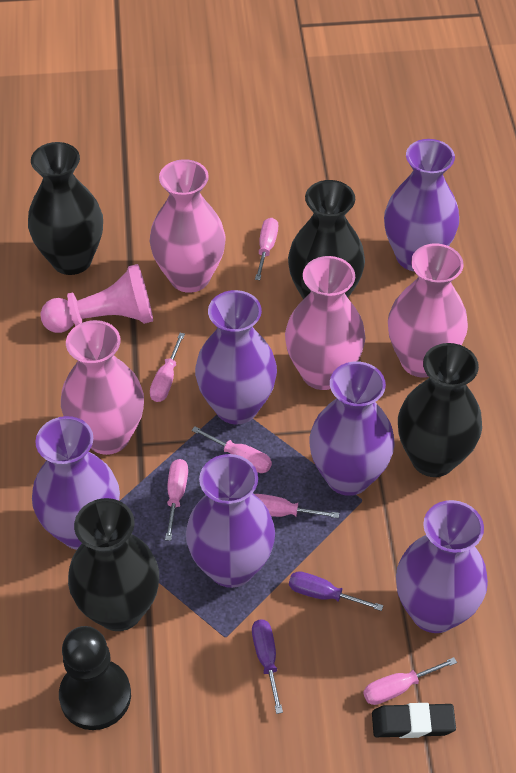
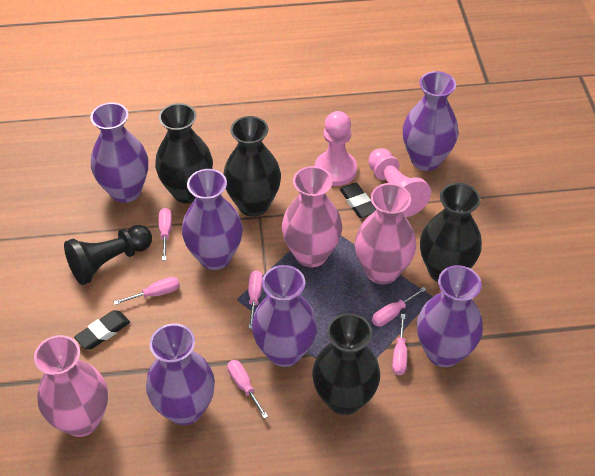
black eraser: 1 -> 2
pink pawn: 1 -> 2
pink vase: 4 -> 3
purple screwdriver: 2 -> 0

